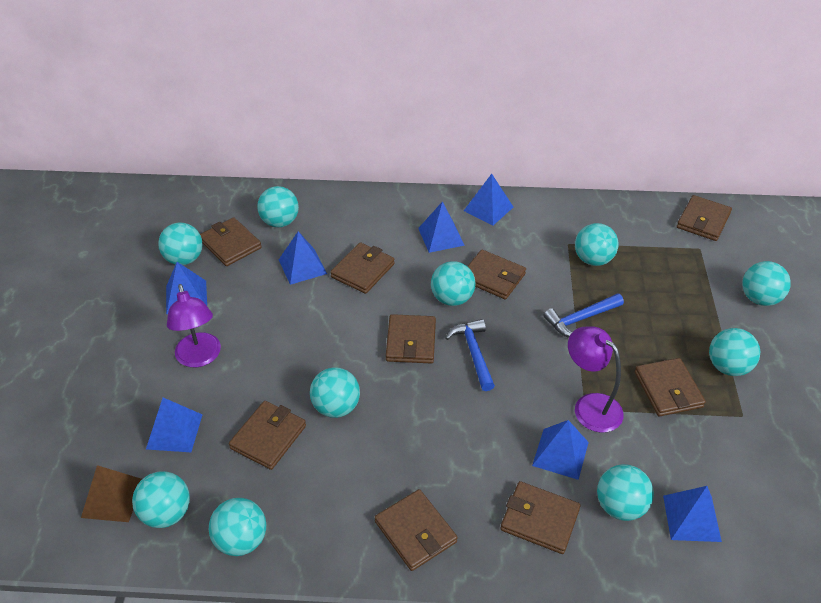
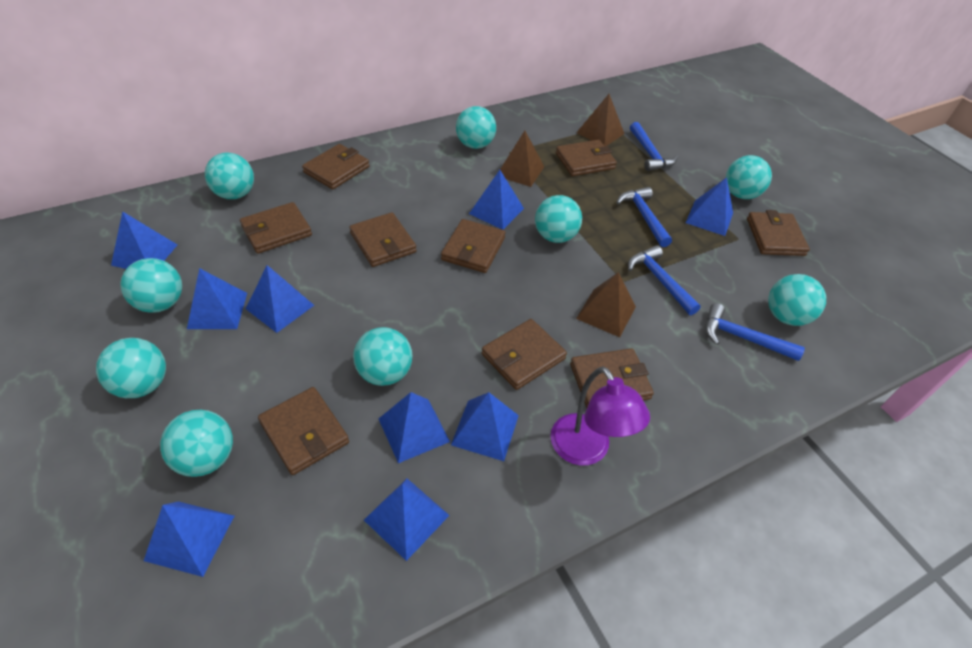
blue hammer: 2 -> 4
blue pyramid: 7 -> 9
brown pyramid: 1 -> 3
purple lamp: 2 -> 1
turquoise ball: 10 -> 9

